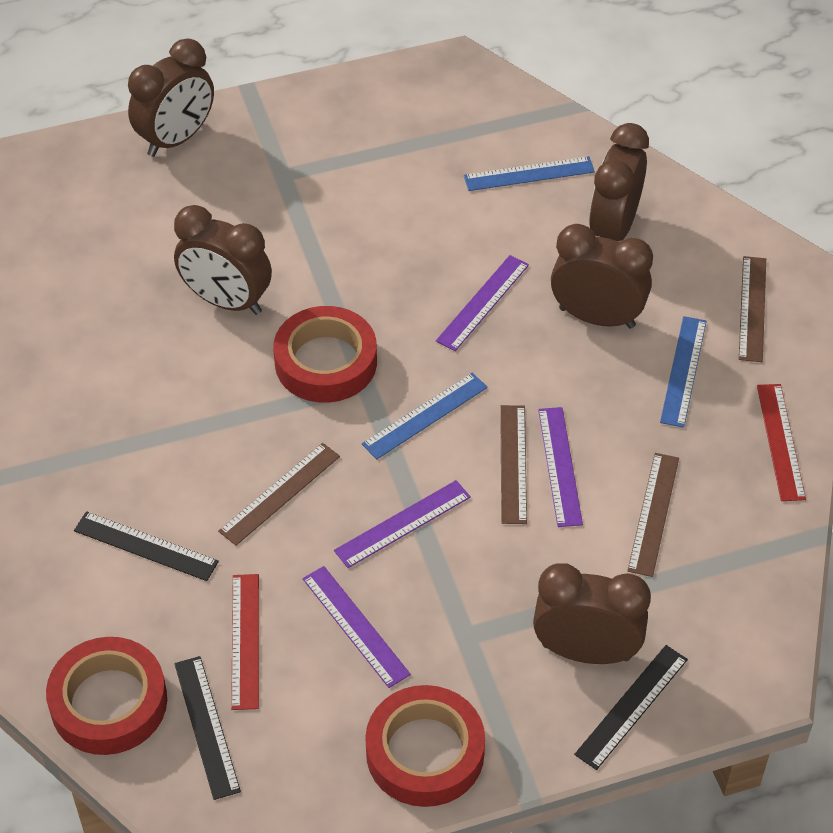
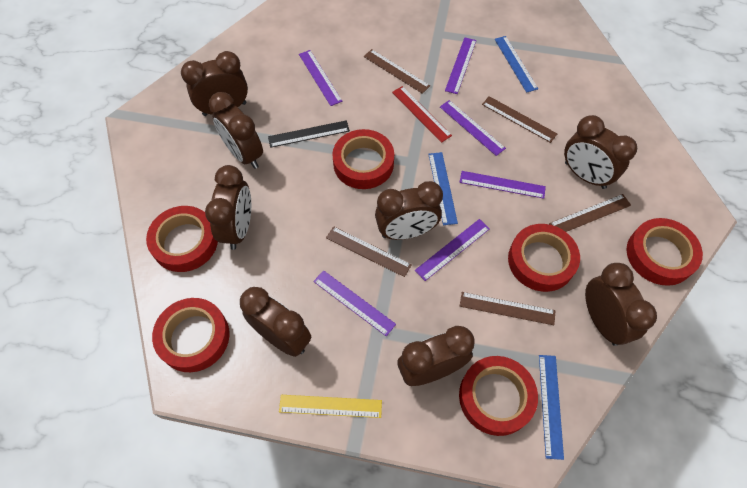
black ruler: 3 -> 1
brown clock: 5 -> 8
brown ruler: 4 -> 5
purple ruler: 4 -> 6
red ruler: 2 -> 1
red tape: 3 -> 6
yellow ruler: 0 -> 1

